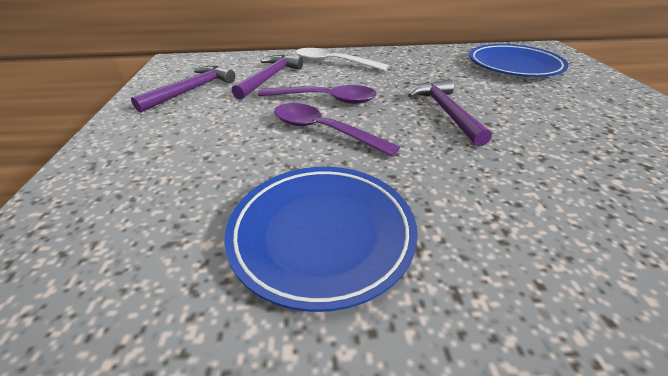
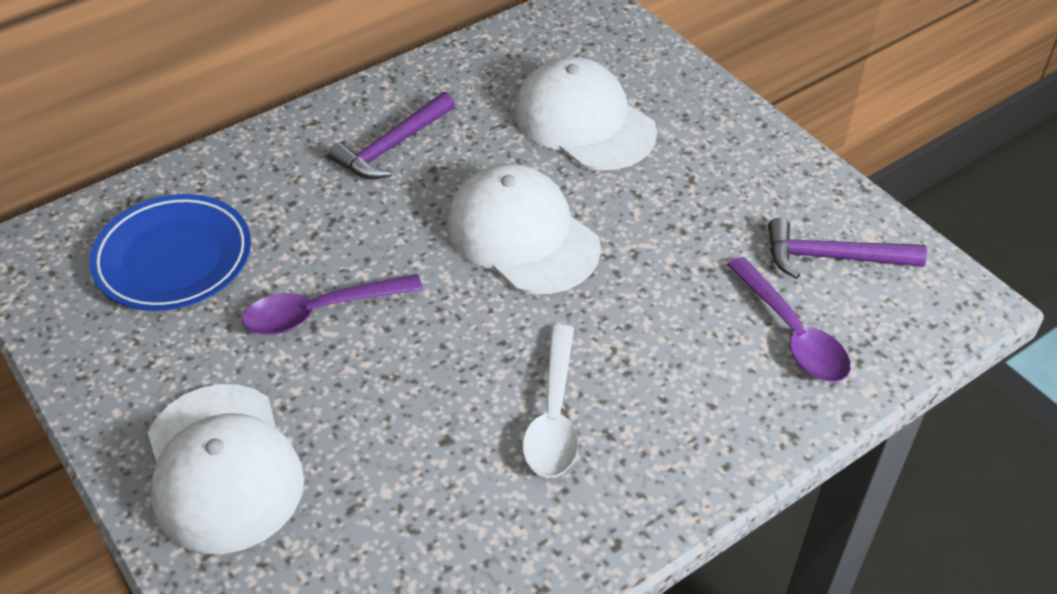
blue plate: 2 -> 1
purple hammer: 3 -> 2
white cap: 0 -> 3

